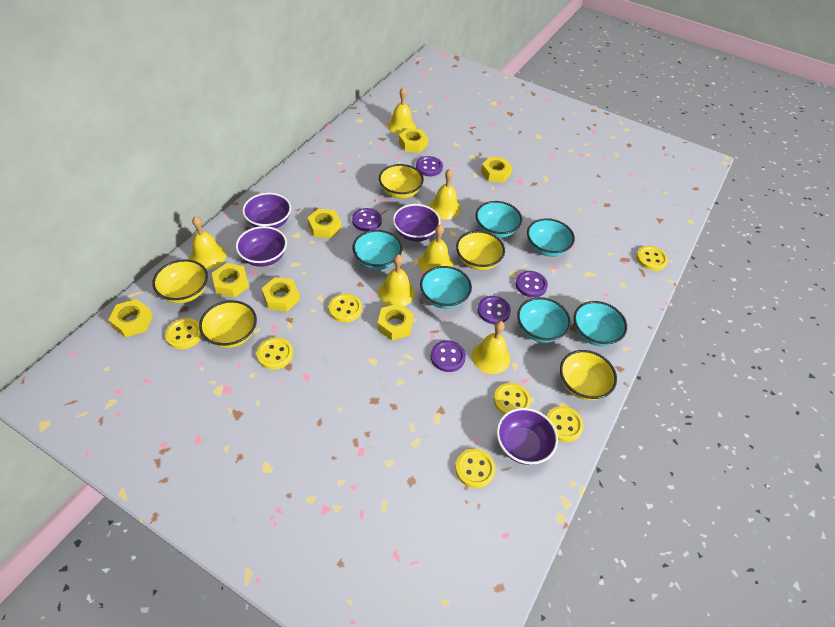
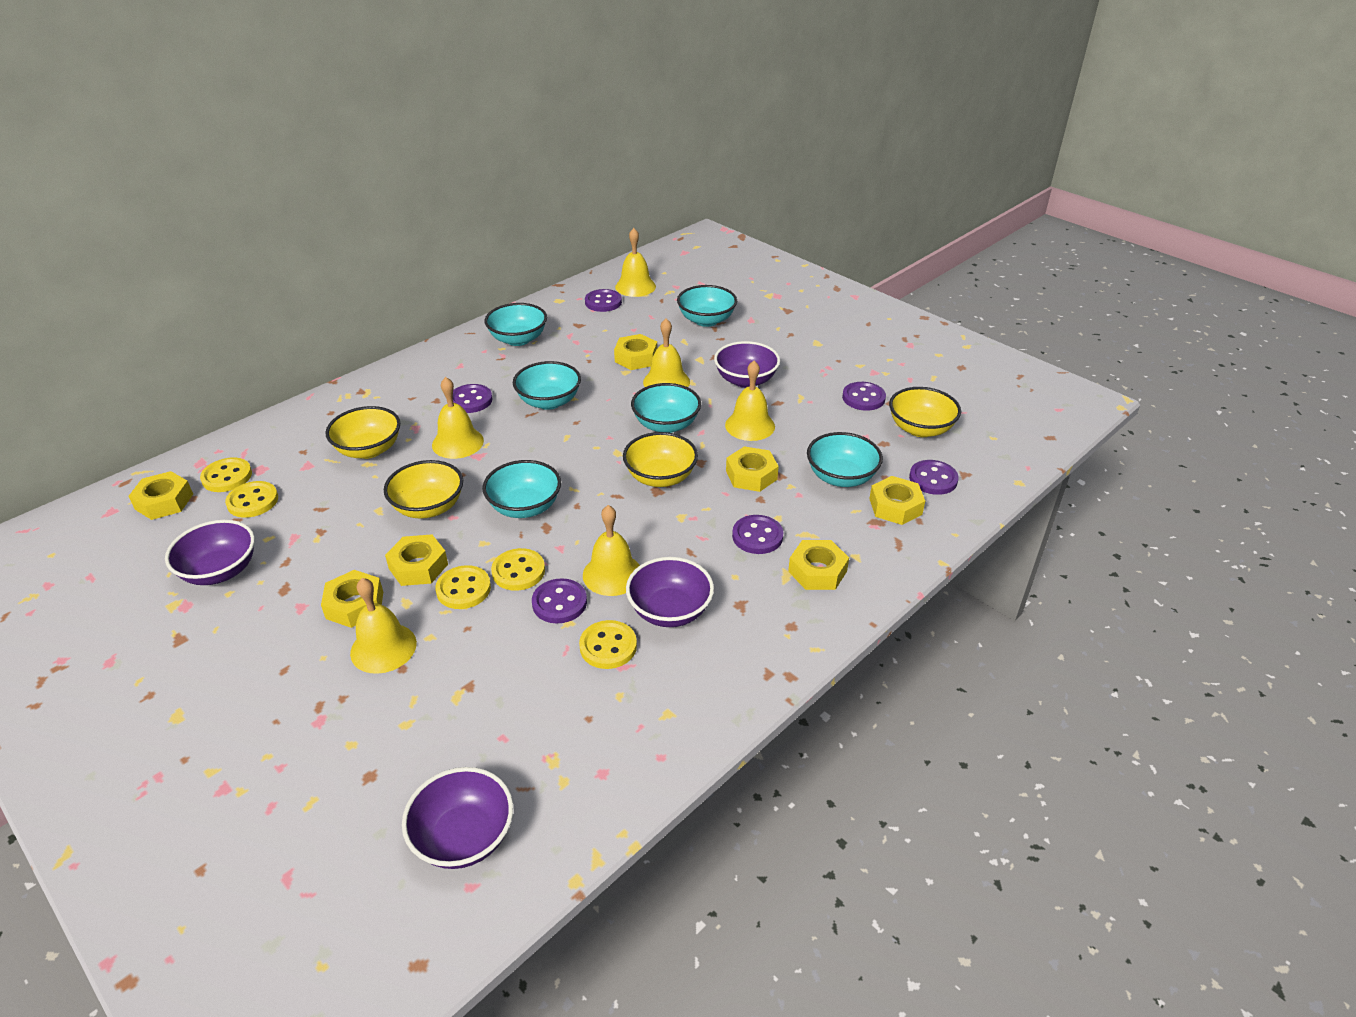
purple button: 5 -> 6
yellow bowl: 5 -> 4
yellow button: 7 -> 5

